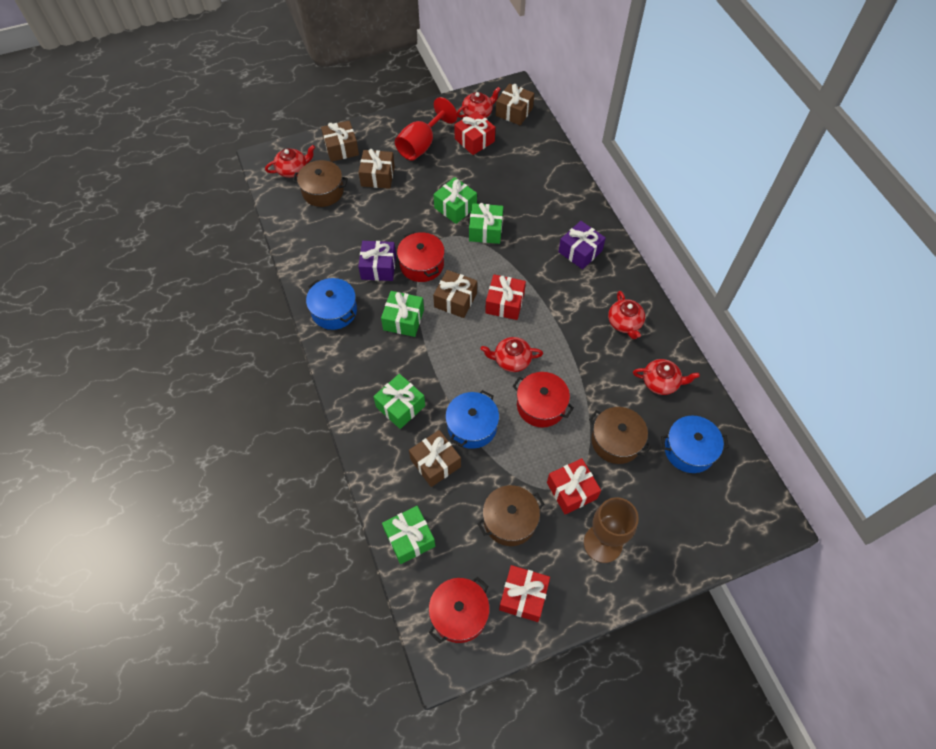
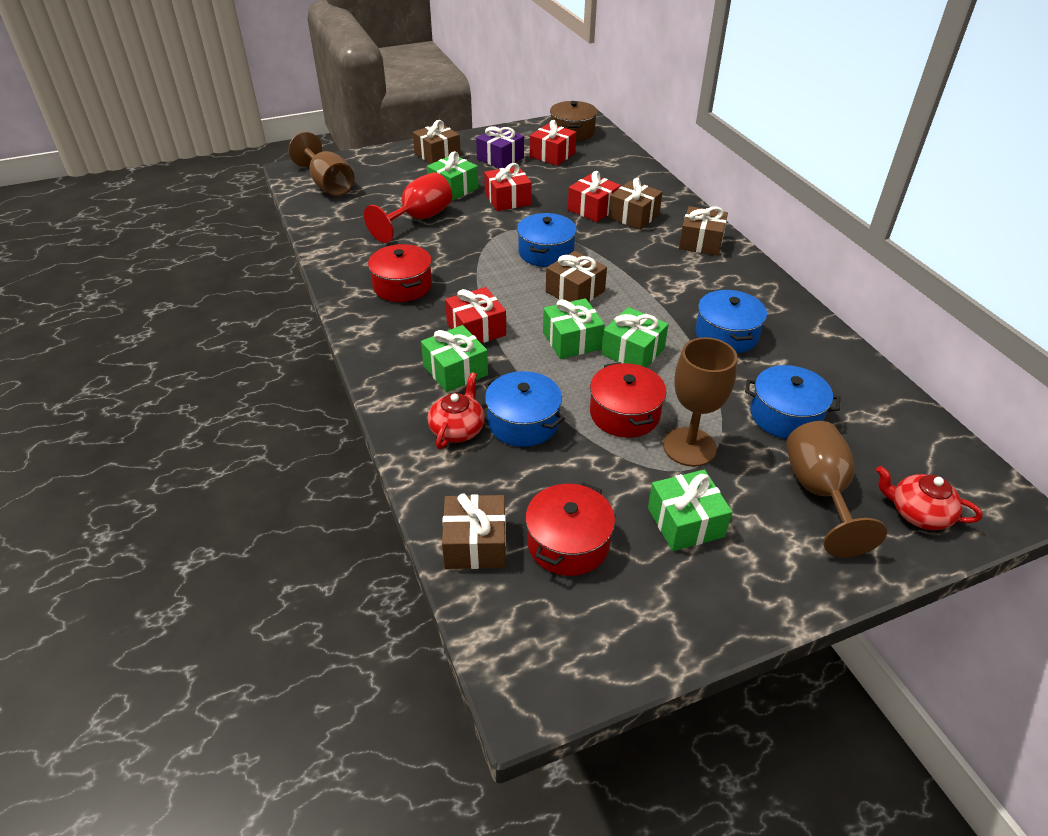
blue pot: 3 -> 4
brown goblet: 1 -> 3
brown pot: 3 -> 1
purple gift: 2 -> 1
red teapot: 5 -> 2

